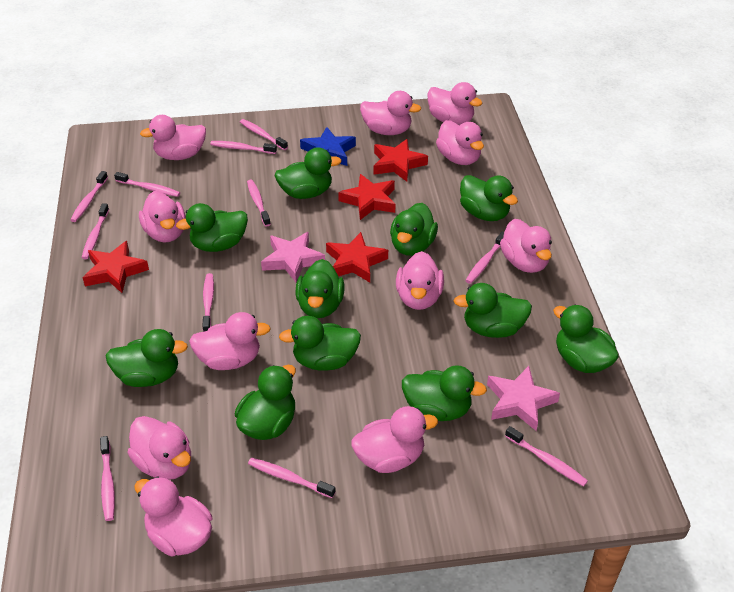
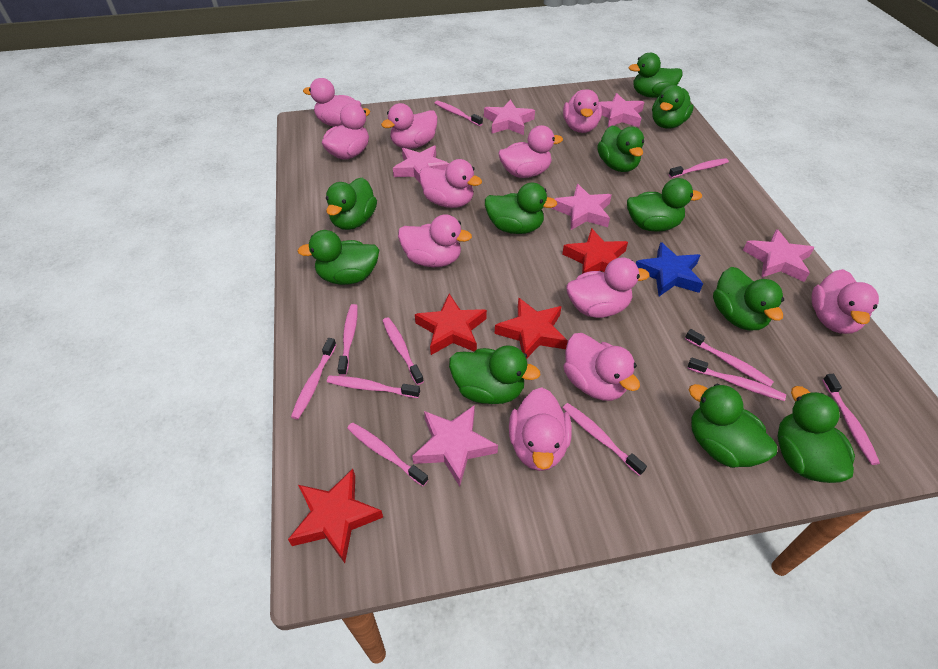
pink star: 2 -> 6

